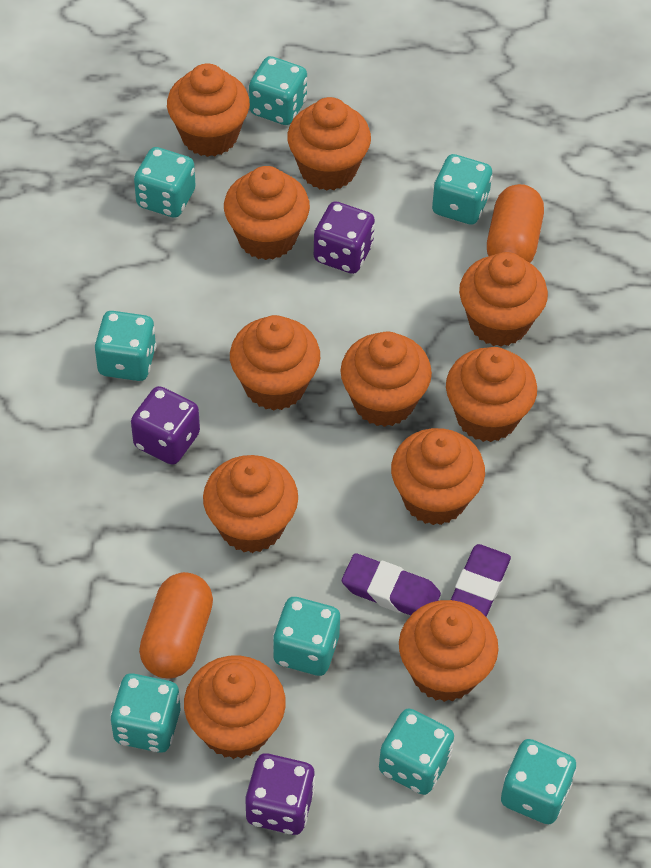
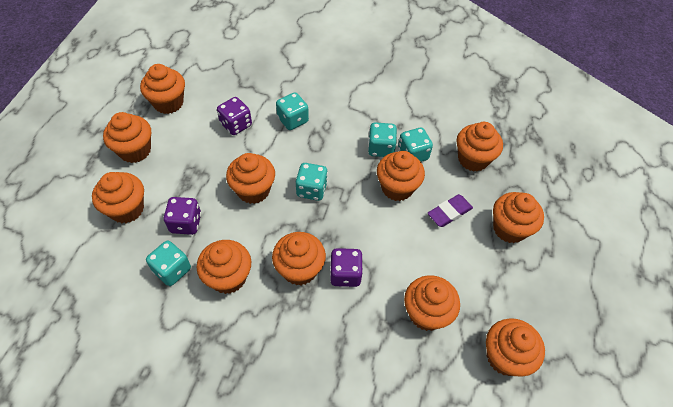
orange capsule: 2 -> 0
purple eraser: 2 -> 1
turquoise dice: 8 -> 5

